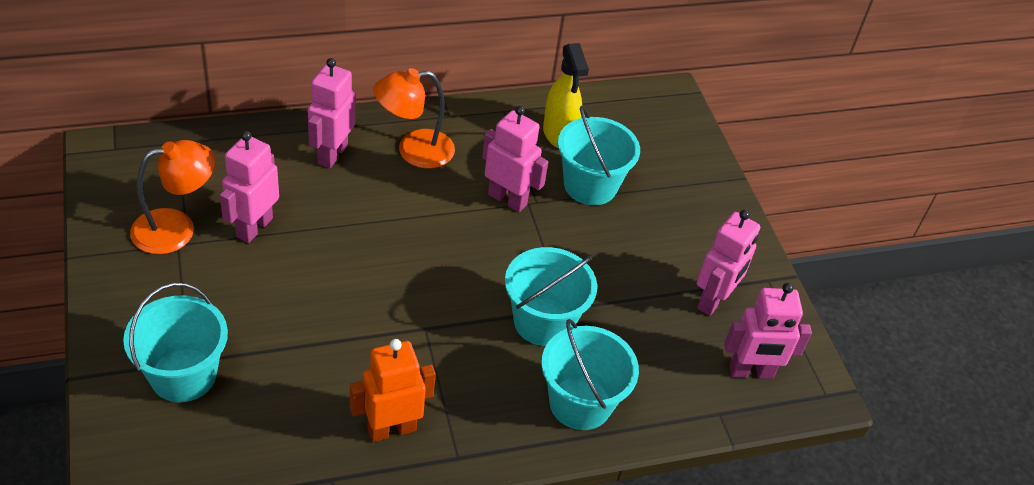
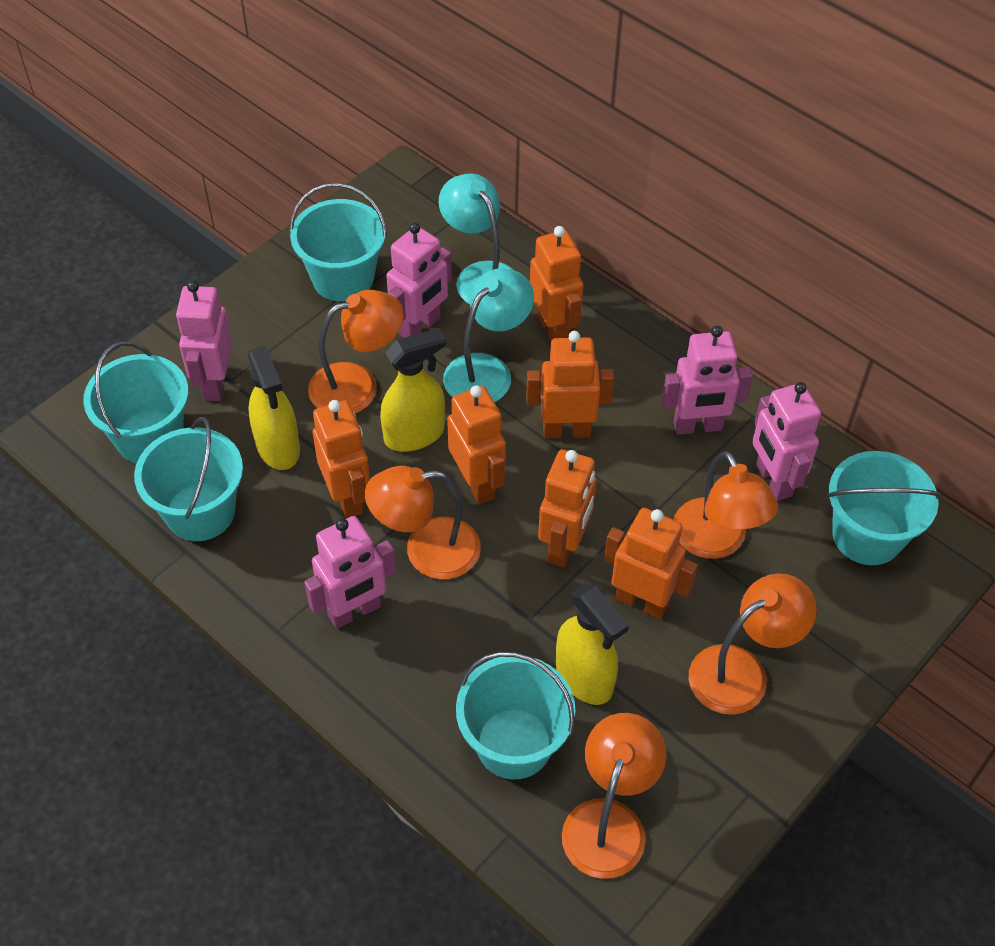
orange lamp: 2 -> 5
orange robot: 1 -> 6
turquoise bucket: 4 -> 5
turquoise lamp: 0 -> 2
yellow spray bottle: 1 -> 3

